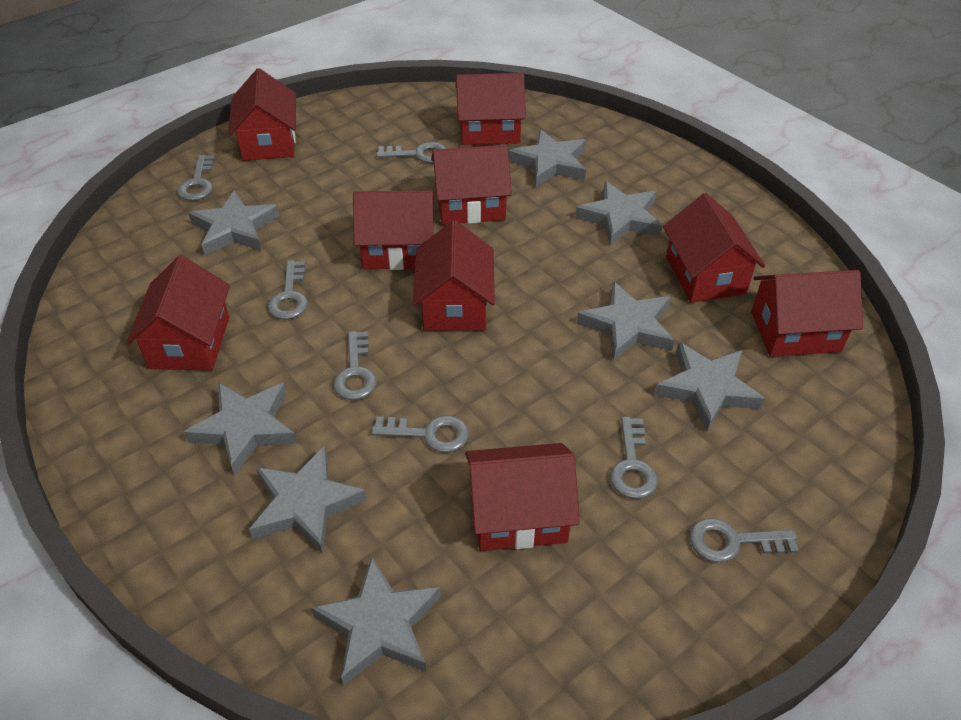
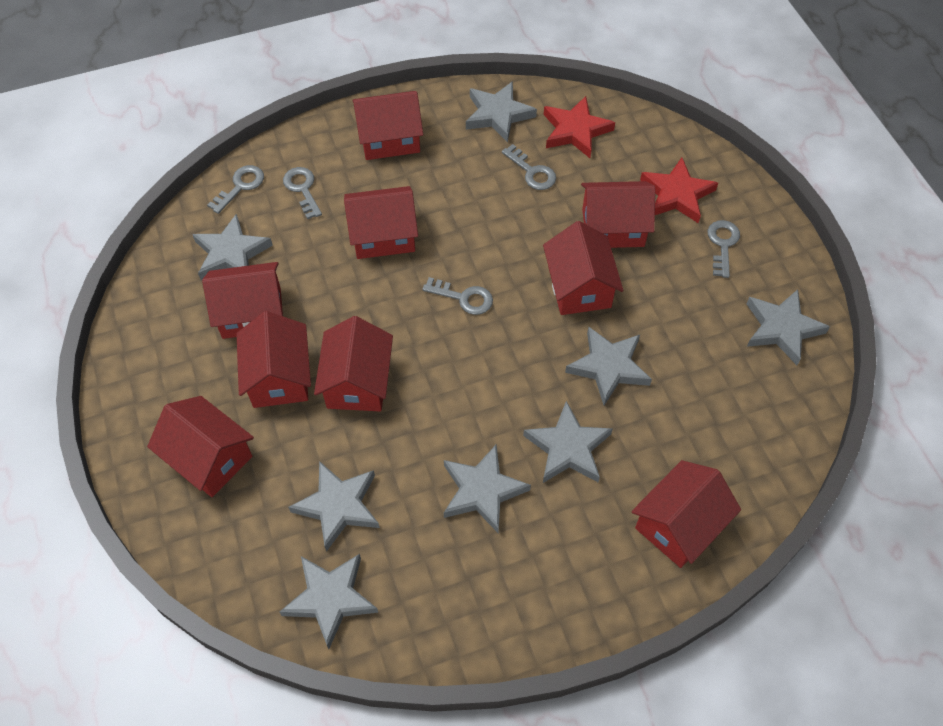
grey key: 7 -> 5
red star: 0 -> 2

